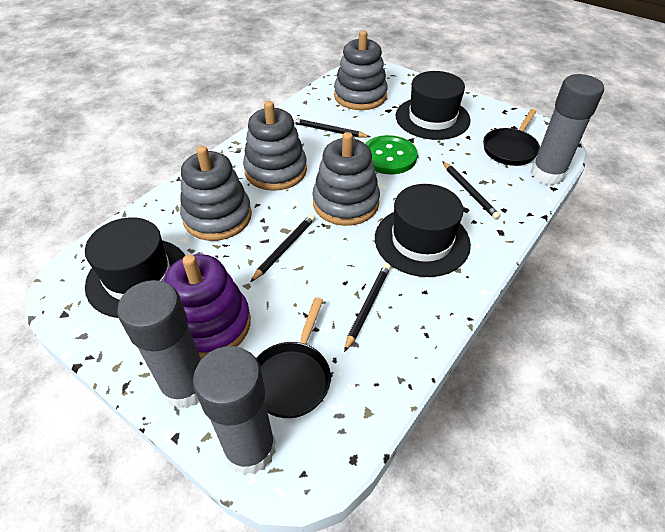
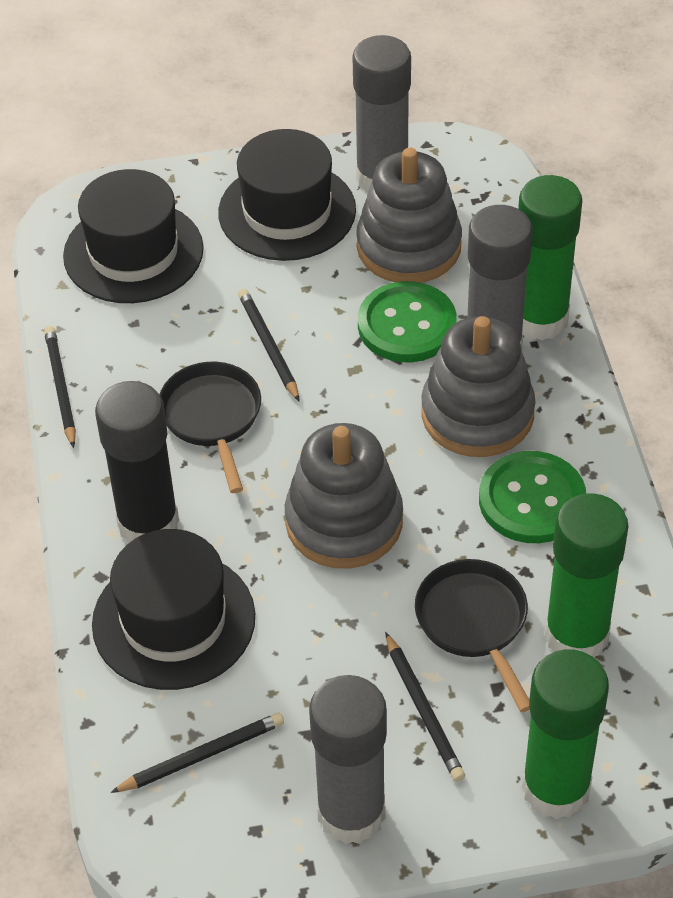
black glue stick: 0 -> 1
green button: 1 -> 2
green glue stick: 0 -> 3
grey stacking toy: 4 -> 3
purple stacking toy: 1 -> 0

